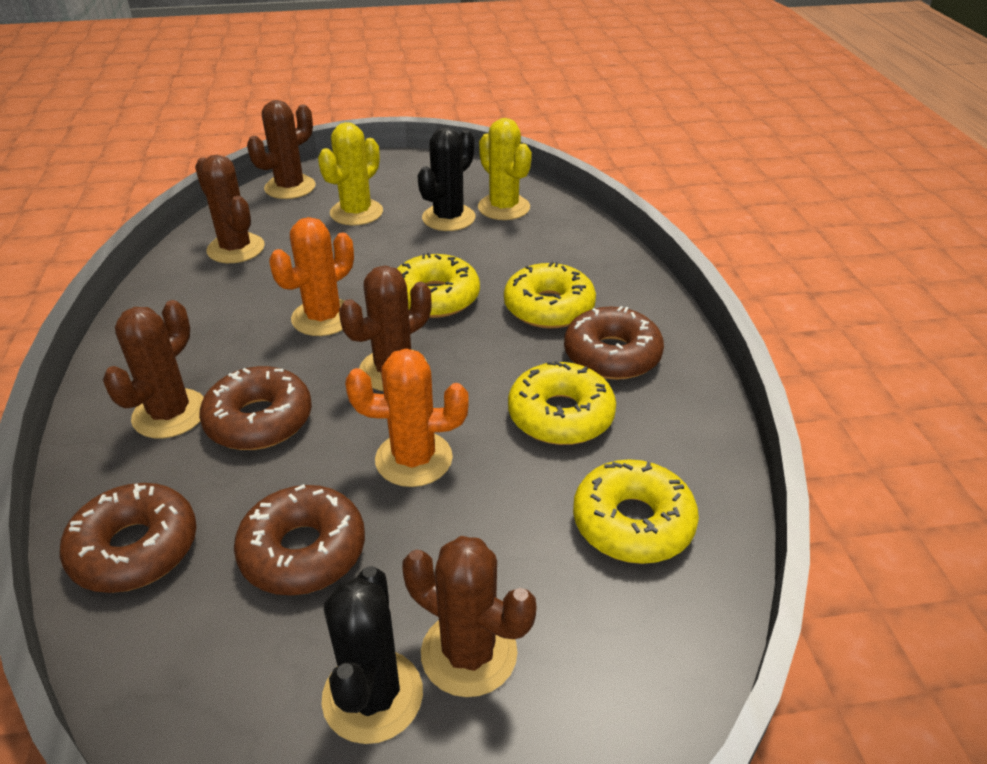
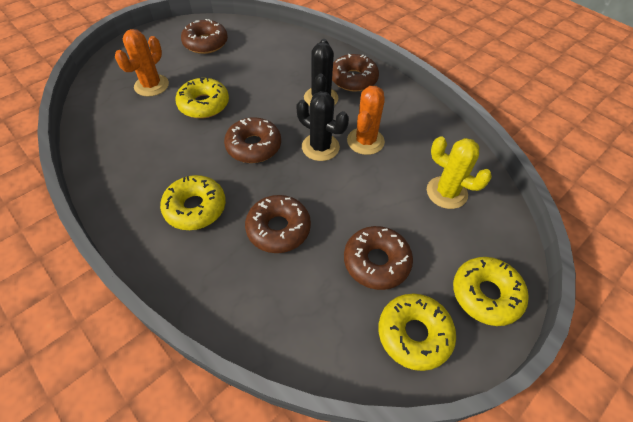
brown cactus: 5 -> 0
brown donut: 4 -> 5
yellow cactus: 2 -> 1

